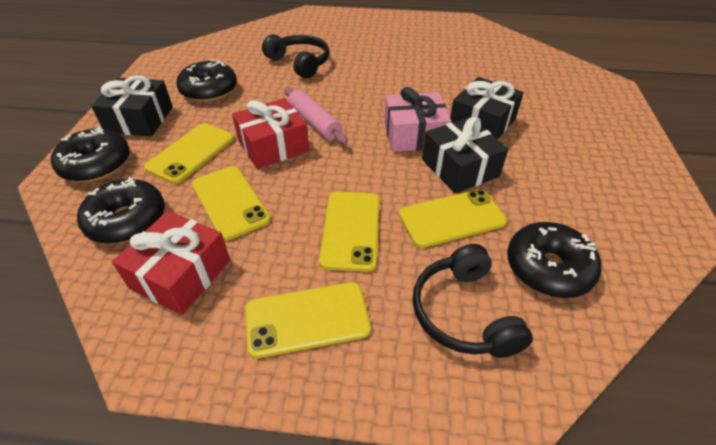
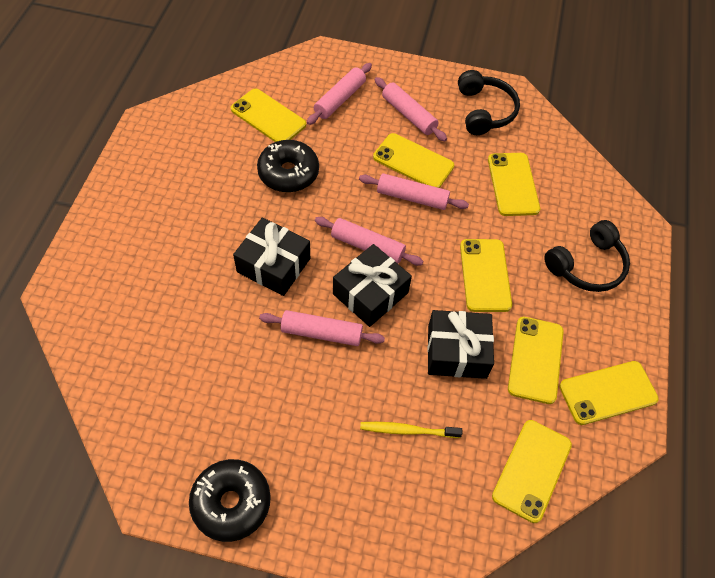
black donut: 4 -> 2
pink gift: 1 -> 0
pink rolling pin: 1 -> 5
red gift: 2 -> 0
yellow phone: 5 -> 7
yellow toothbrush: 0 -> 1

